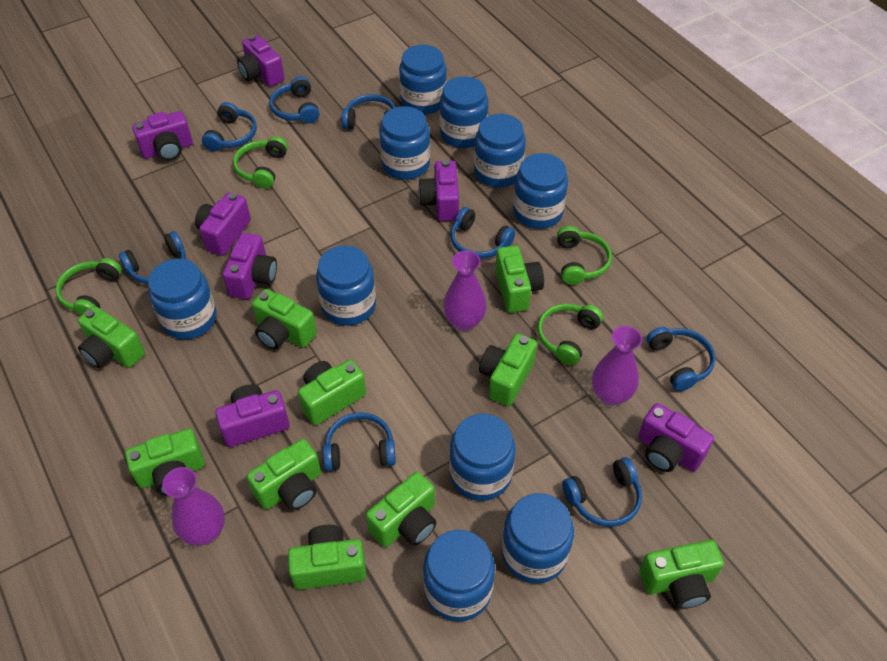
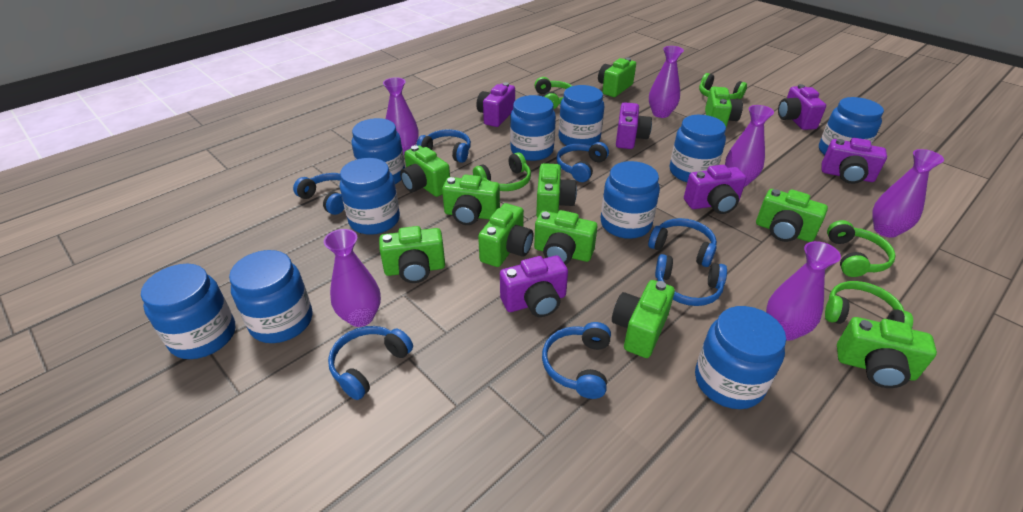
blue headphones: 8 -> 7
green camera: 10 -> 11
green headphones: 4 -> 5
purple camera: 7 -> 6
purple vase: 3 -> 6

